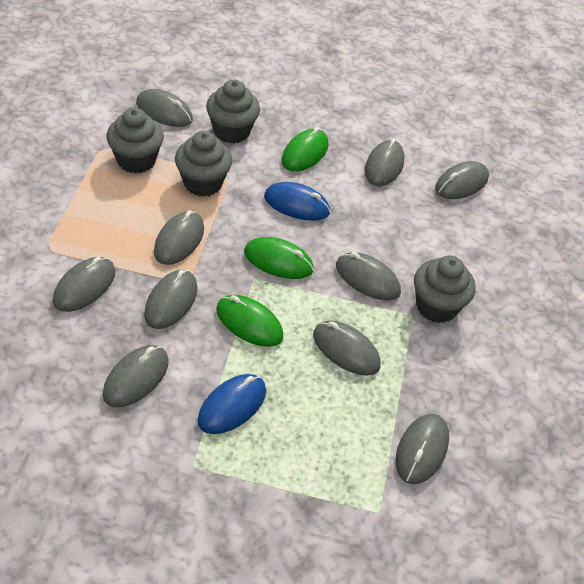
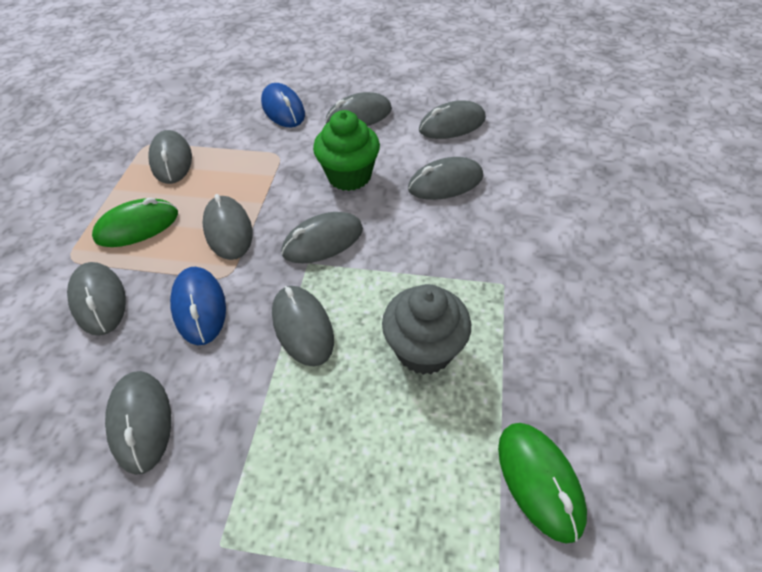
green cupcake: 0 -> 1
green mouse: 3 -> 2
grey cupcake: 4 -> 1
grey mouse: 10 -> 9

